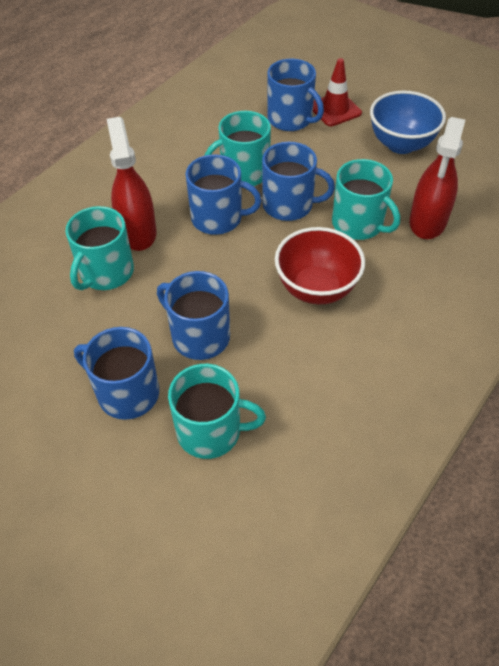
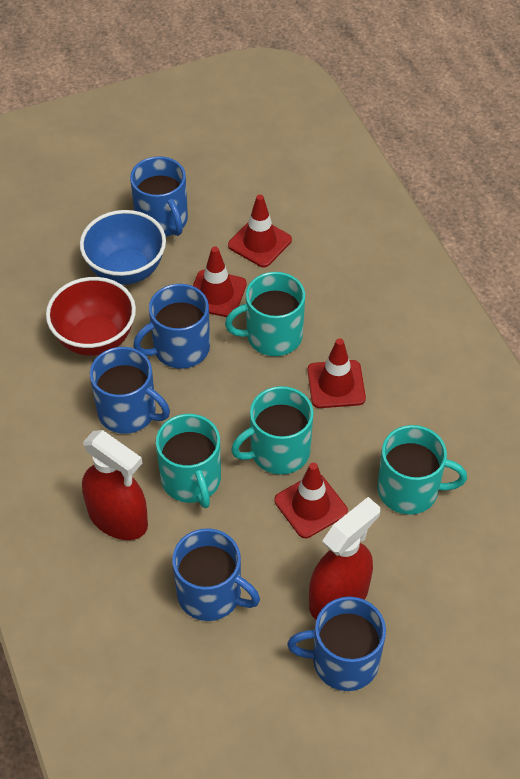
red traffic cone: 1 -> 4

